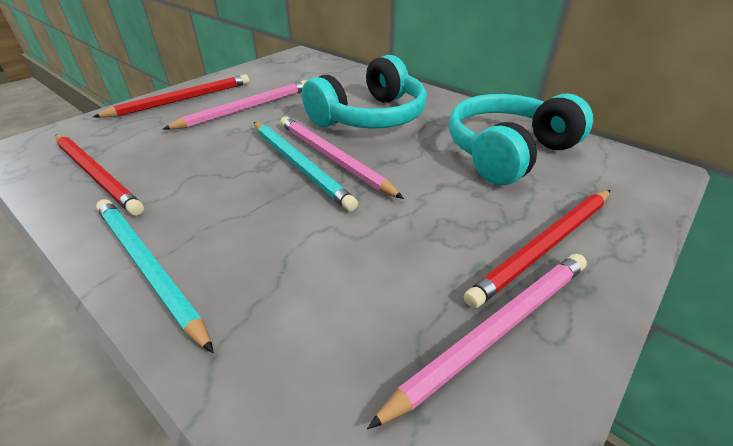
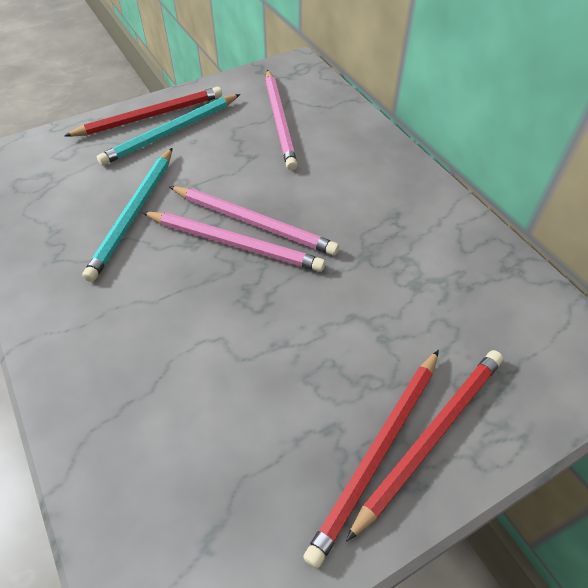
turquoise headphones: 2 -> 0

